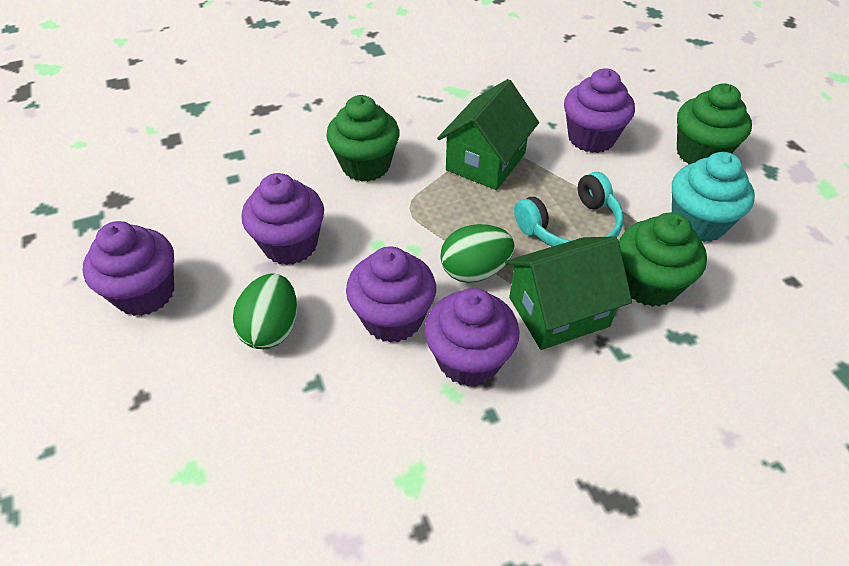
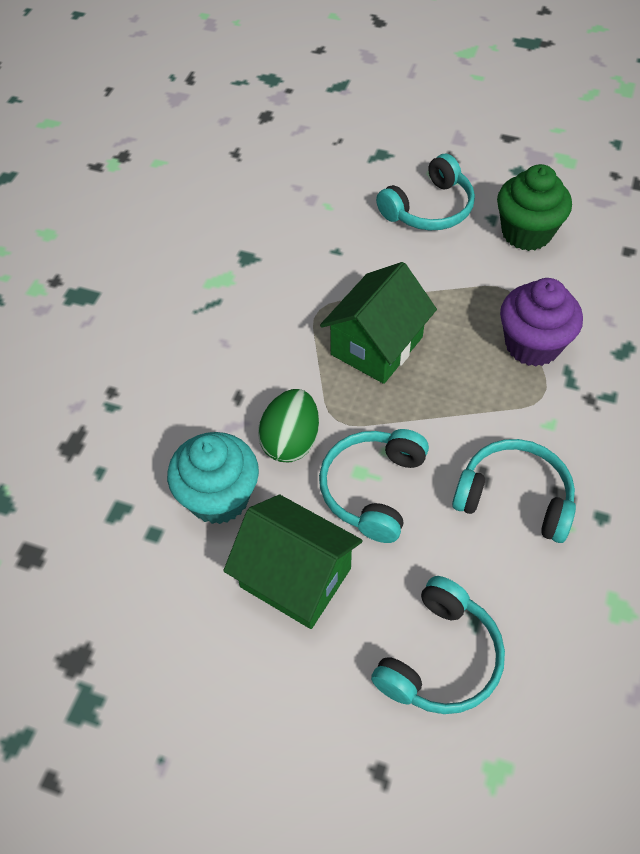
green cupcake: 3 -> 1
green egg: 2 -> 1
purple cupcake: 5 -> 1
turquoise headphones: 1 -> 4

